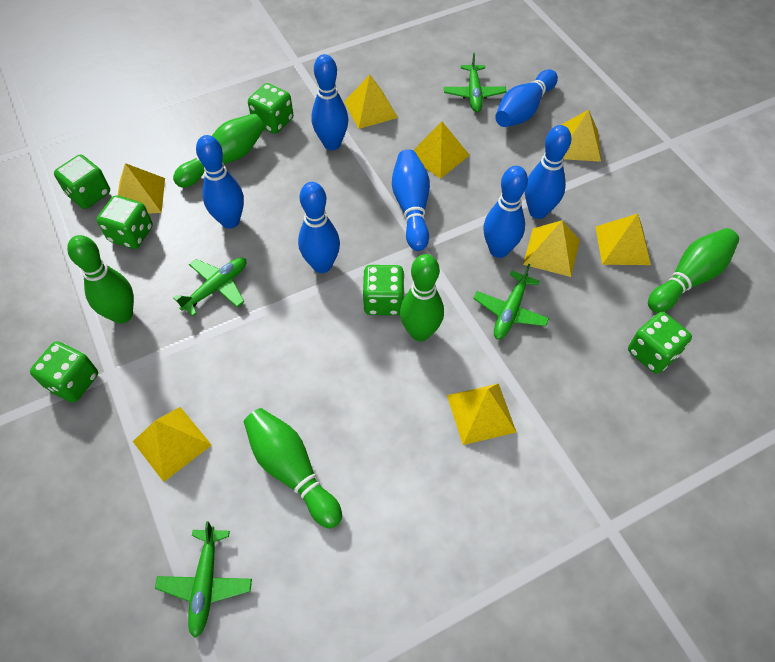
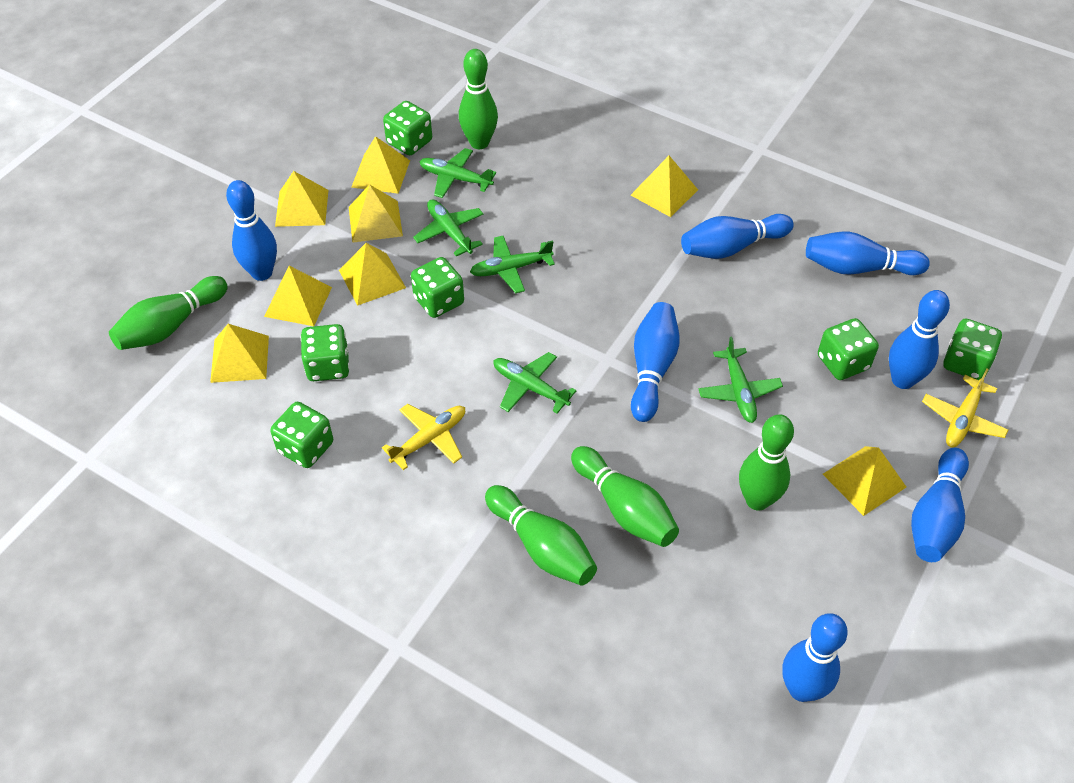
green plane: 4 -> 5
yellow plane: 0 -> 2

